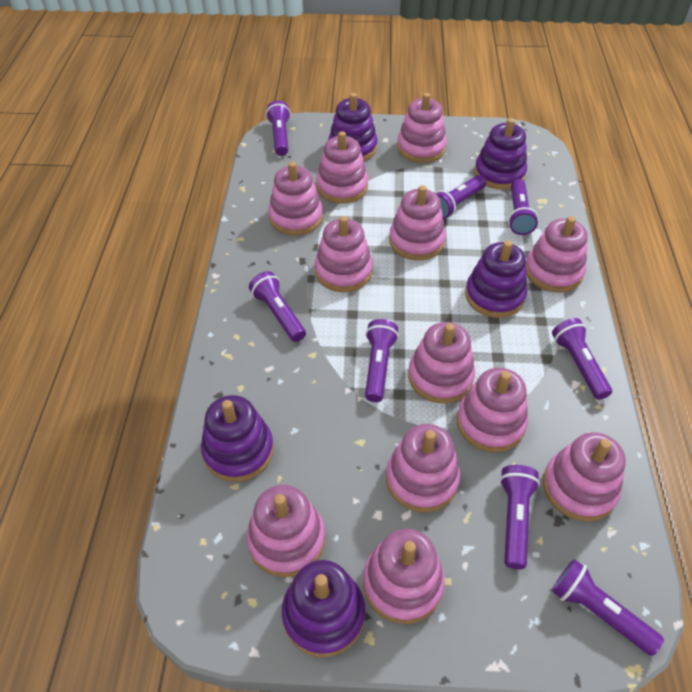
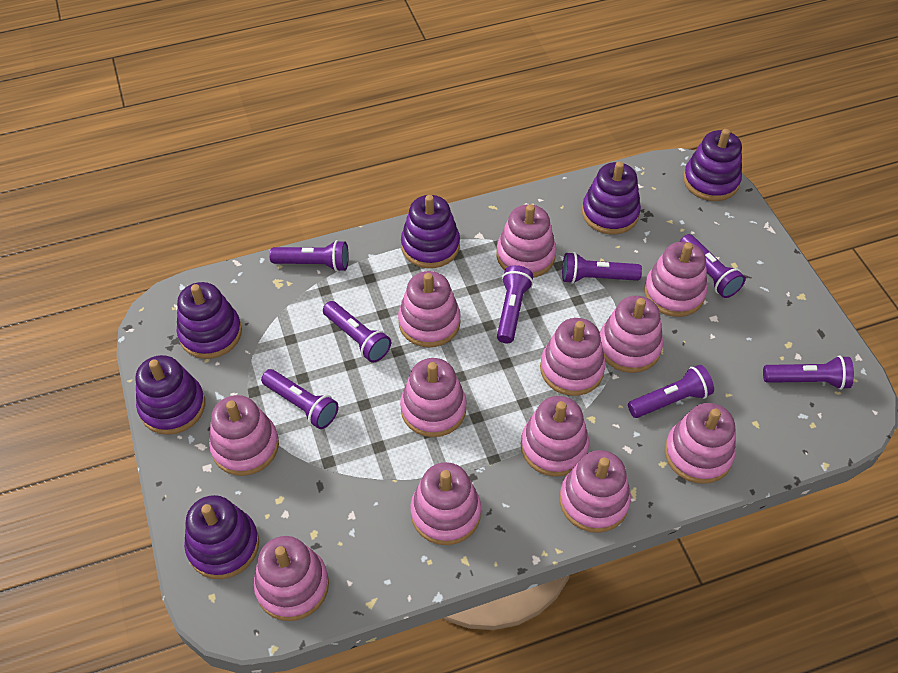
purple stacking toy: 5 -> 6

